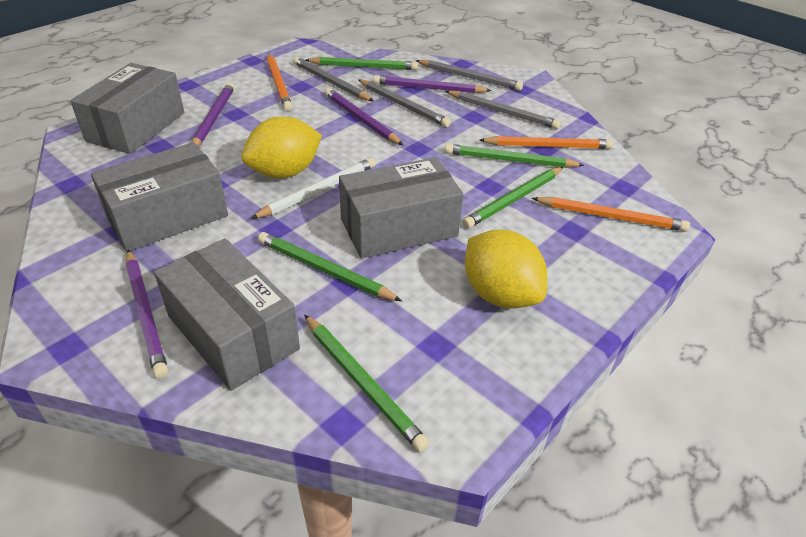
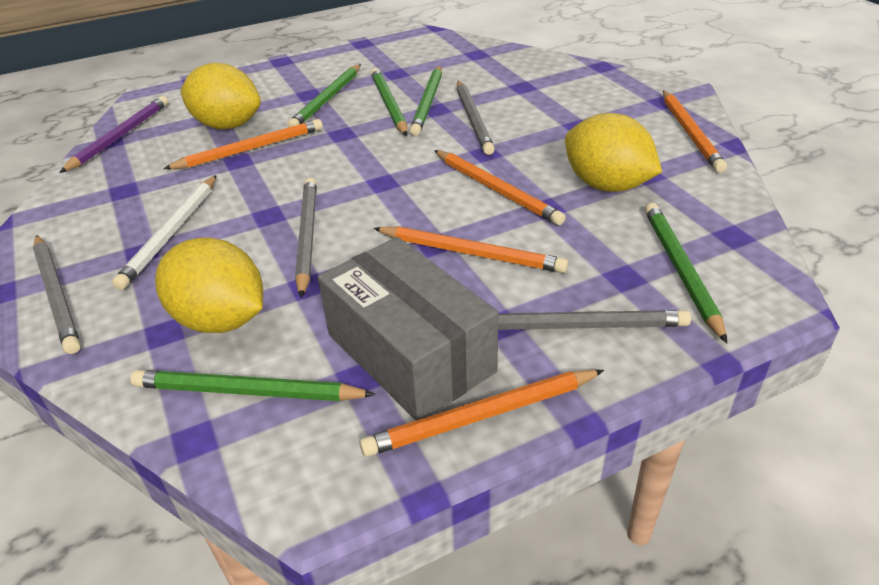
grey box: 4 -> 1
orange pencil: 3 -> 5
purple pencil: 4 -> 1
yellow lemon: 2 -> 3

